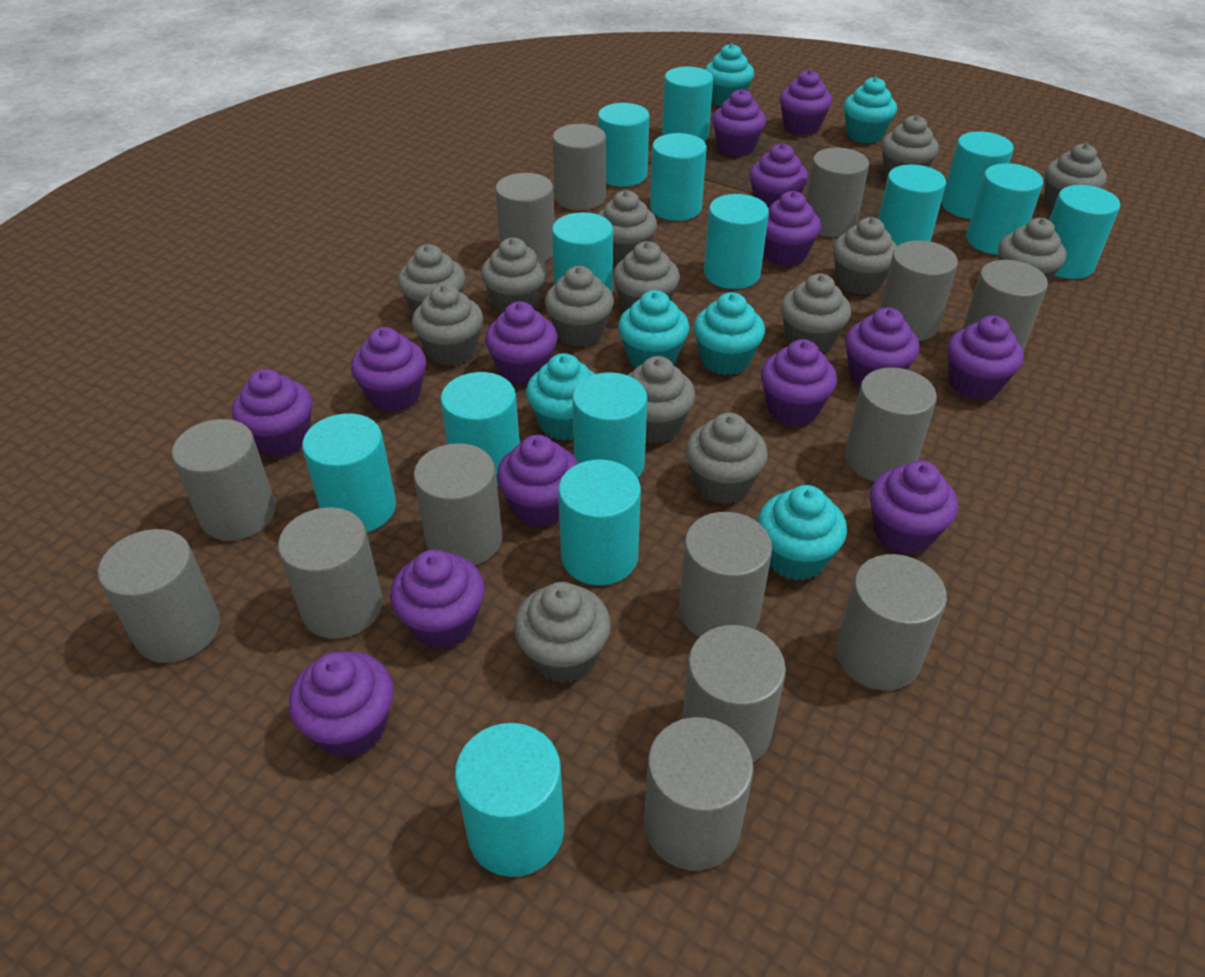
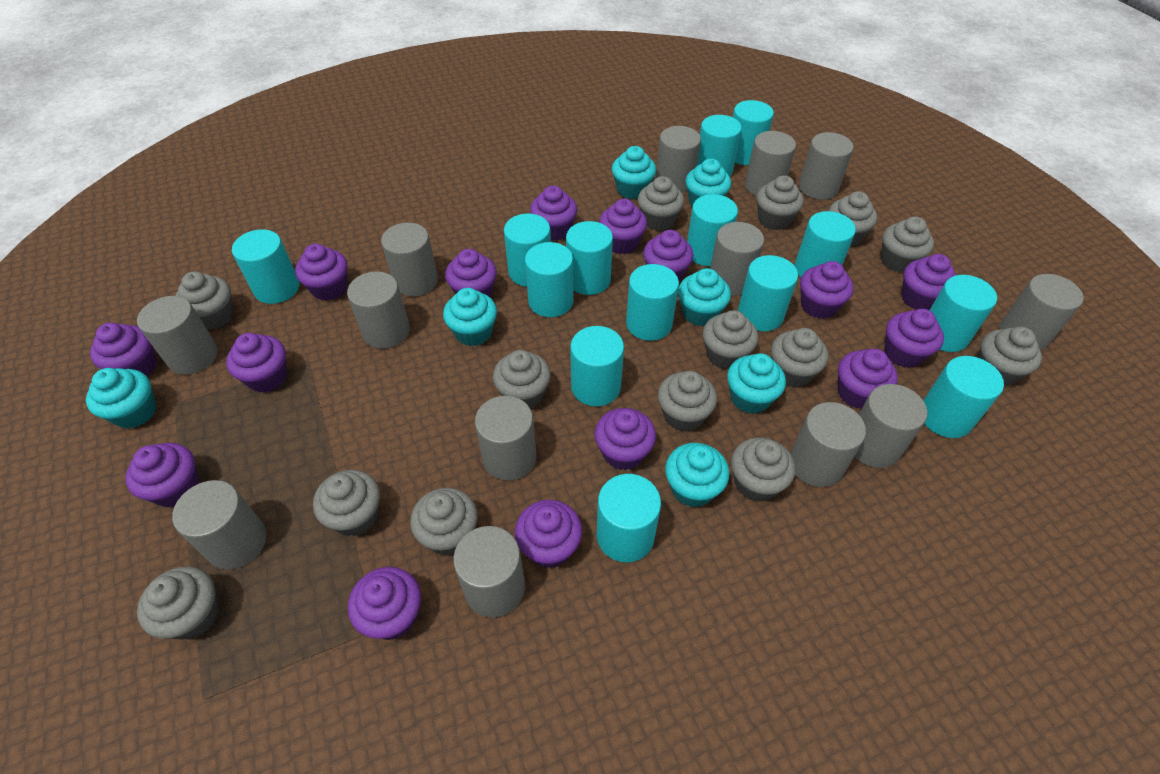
grey cylinder: 14 -> 13
purple cupcake: 14 -> 15
turquoise cupcake: 6 -> 7

